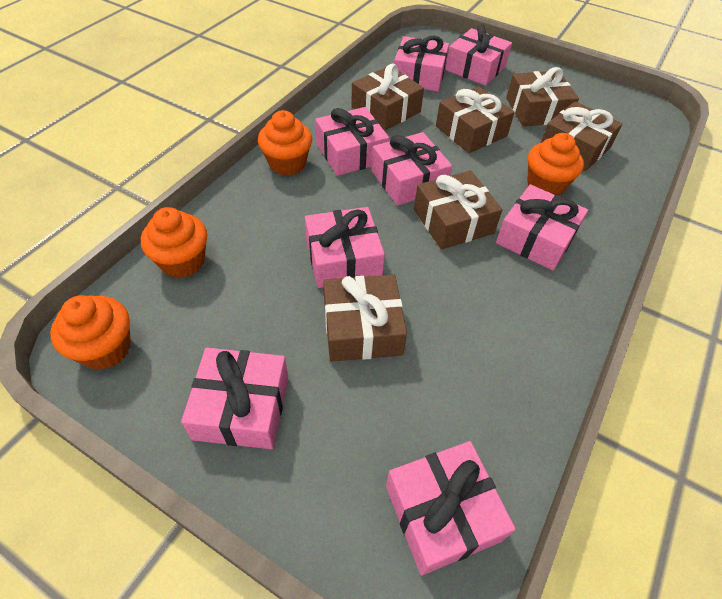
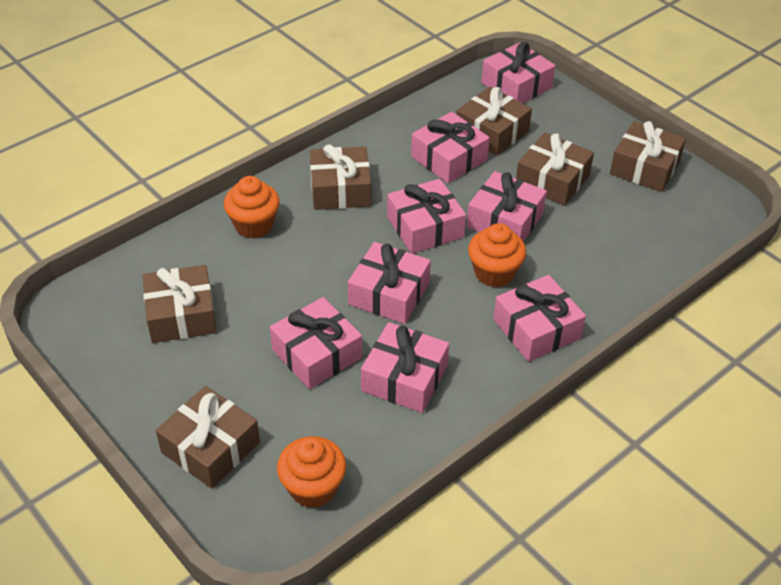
orange cupcake: 4 -> 3

